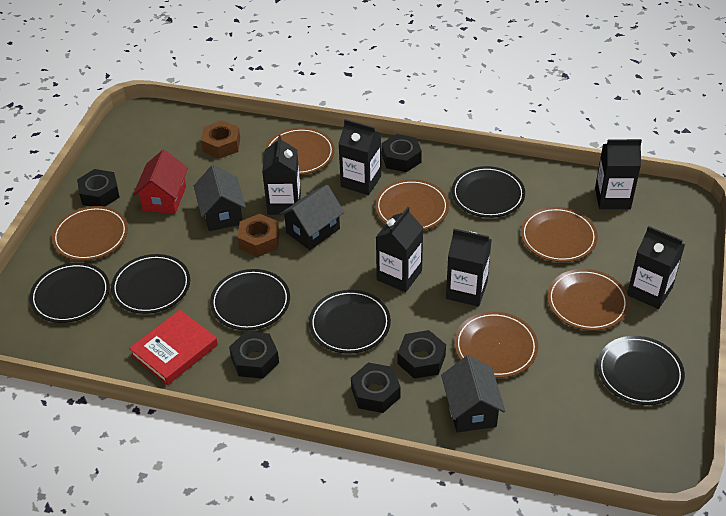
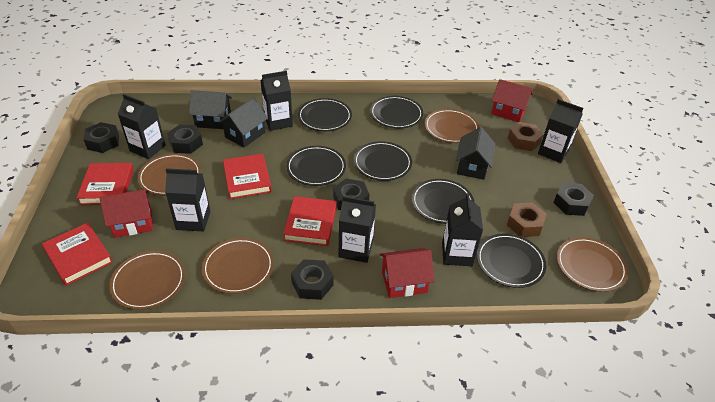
brown plate: 6 -> 5
red book: 1 -> 4
red house: 1 -> 3

